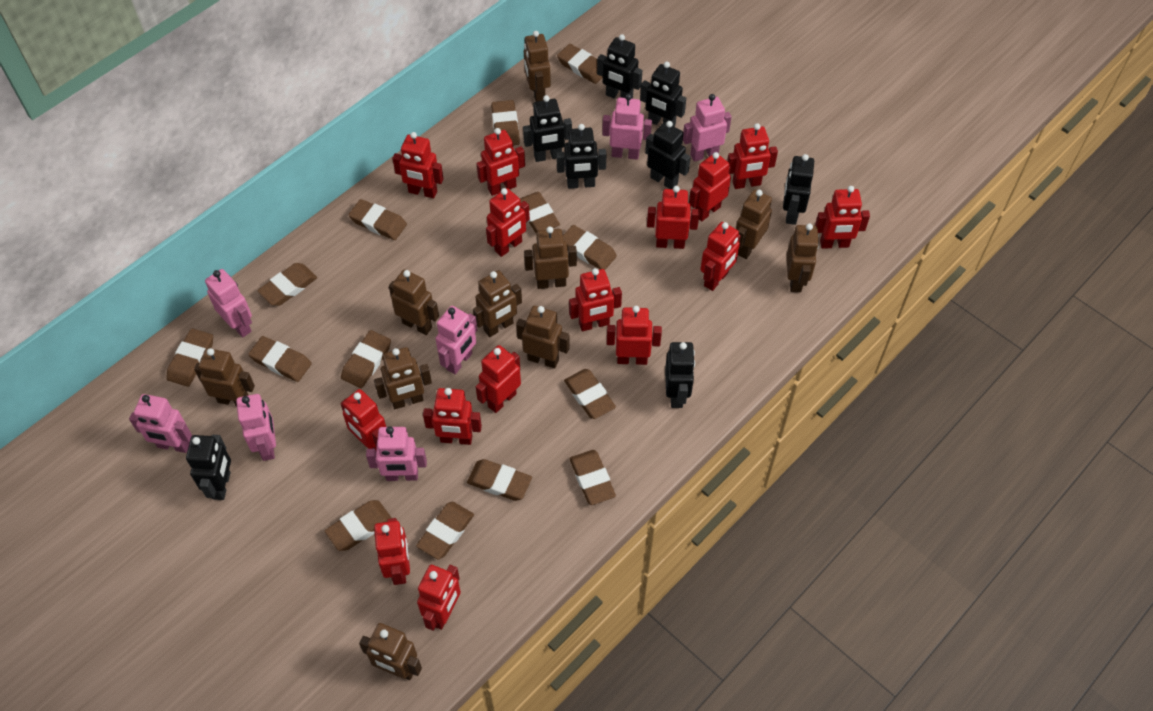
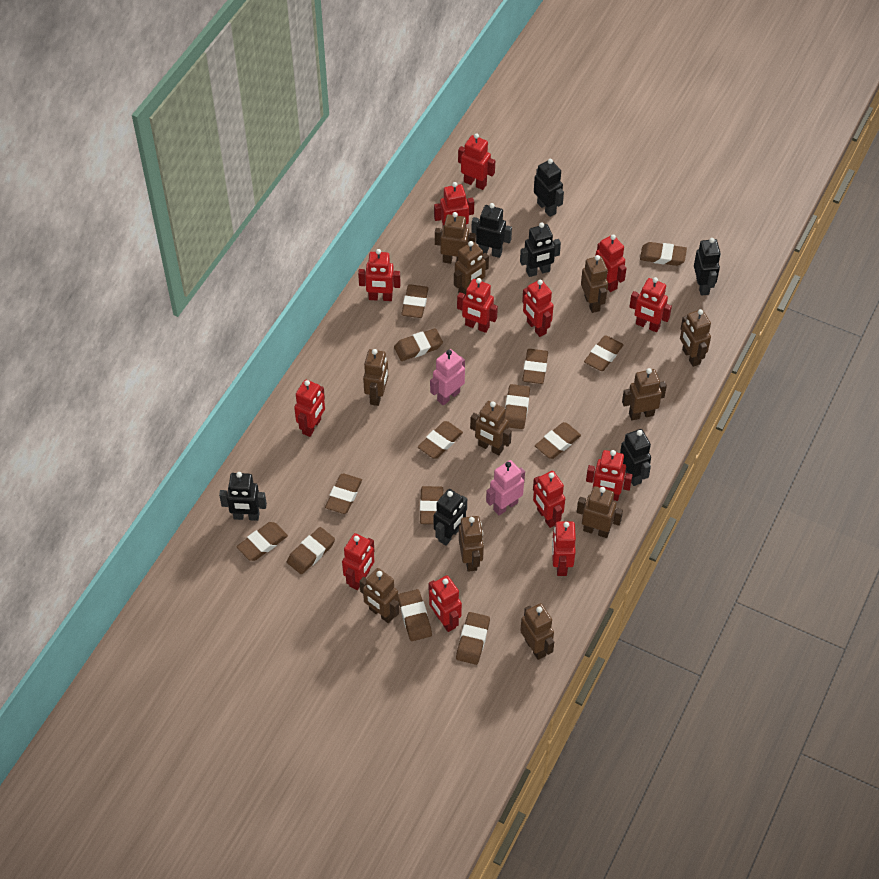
black robot: 8 -> 7
brown robot: 10 -> 11
pink robot: 7 -> 2
red robot: 15 -> 13

